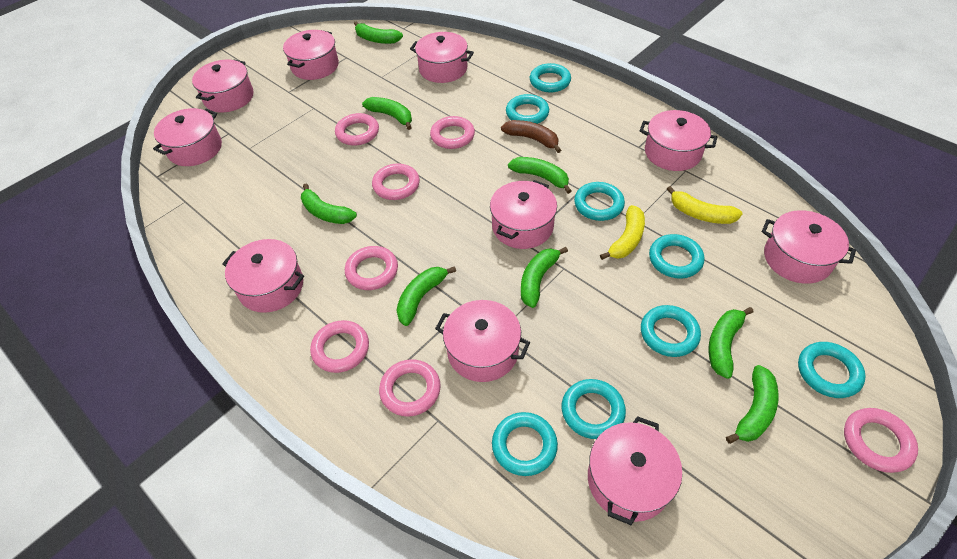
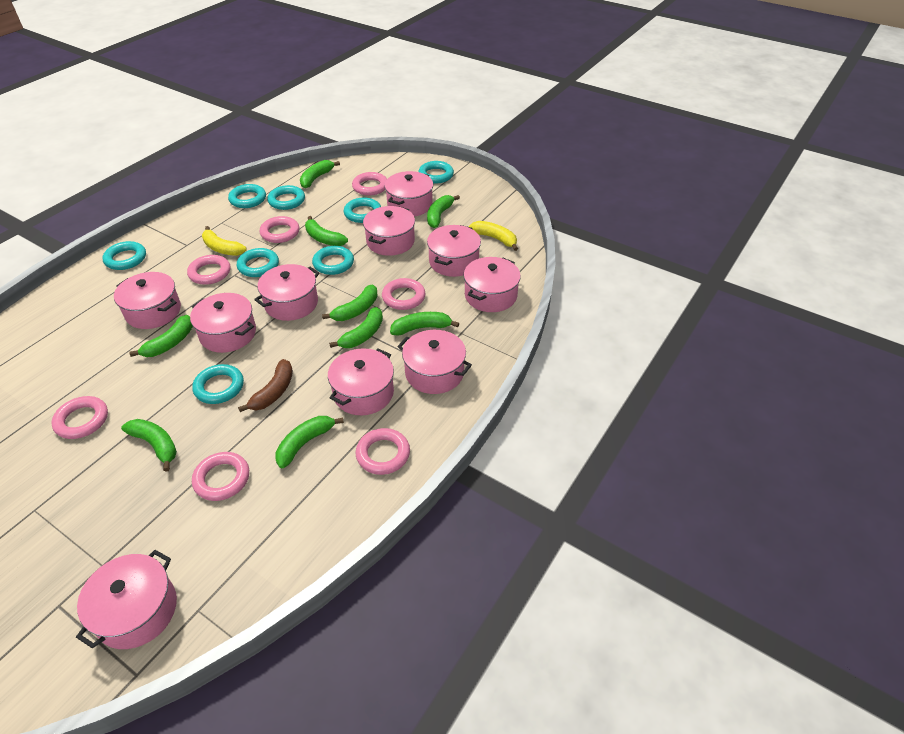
green banana: 8 -> 9

